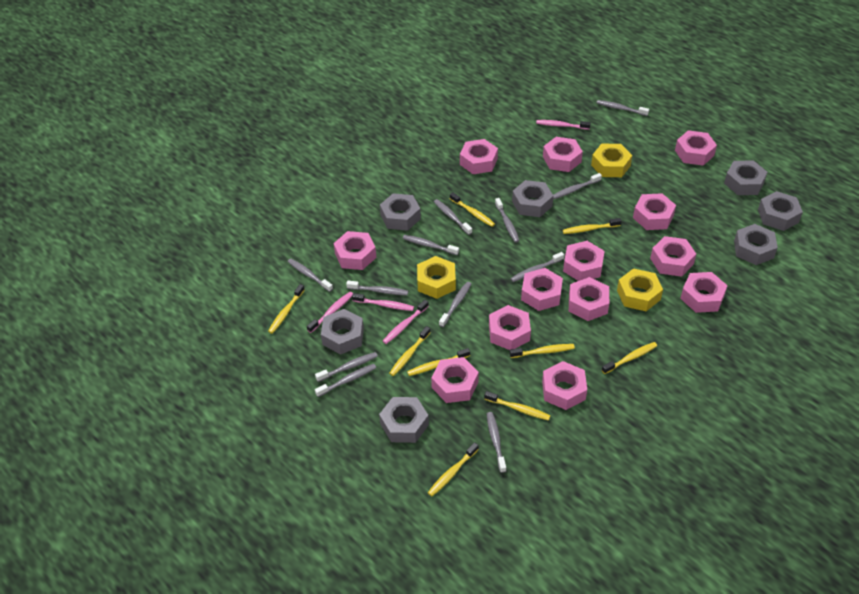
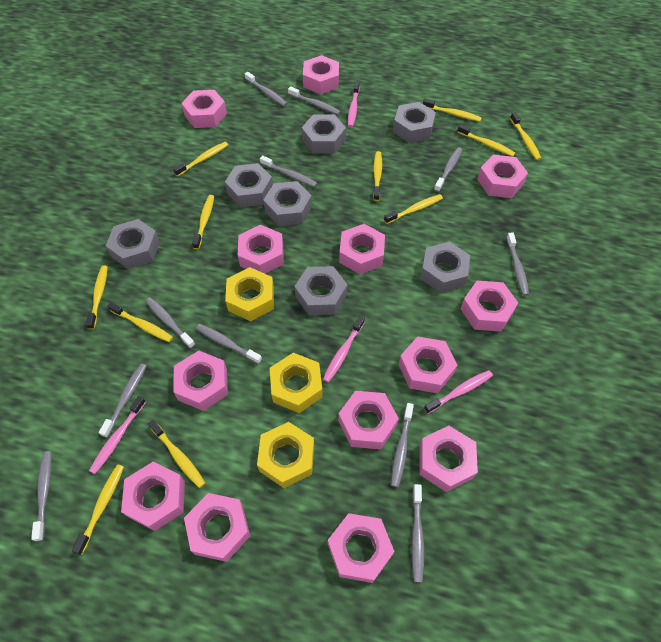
grey toothbrush: 12 -> 11
yellow toothbrush: 9 -> 11

